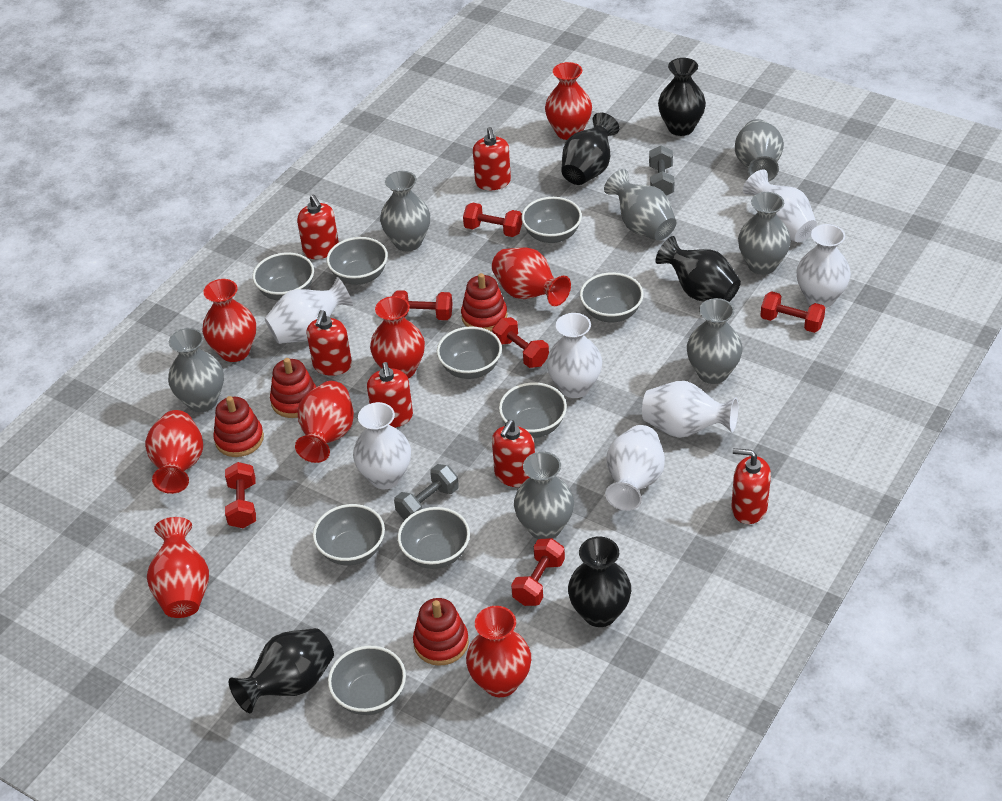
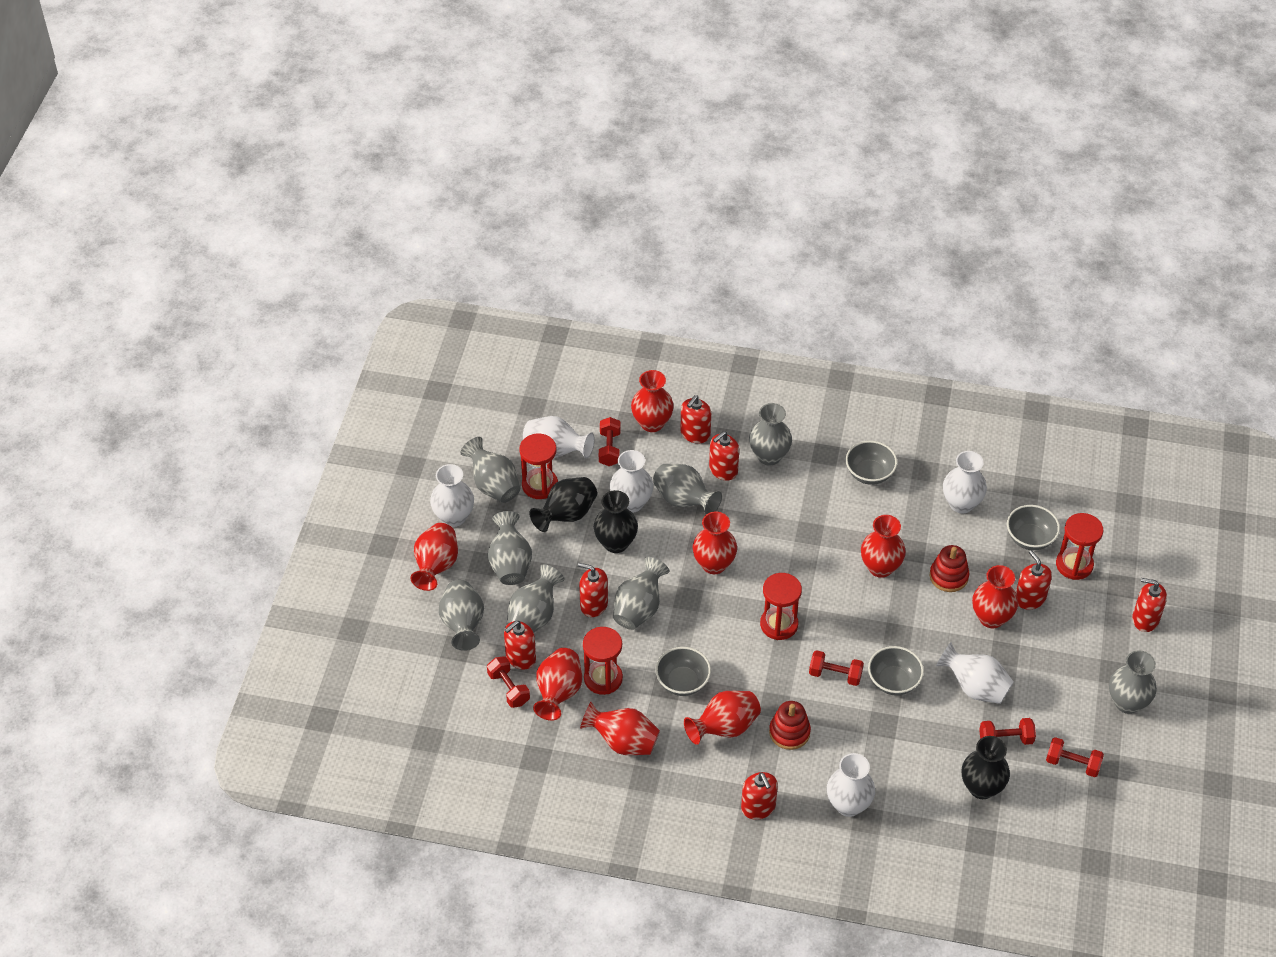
black vase: 5 -> 3
grey bowl: 9 -> 4
grey dumbbell: 2 -> 0
grey vase: 7 -> 8
red dumbbell: 6 -> 5
red hourglass: 0 -> 4
red soap dispenser: 6 -> 7
red stacking toy: 4 -> 2
white vase: 7 -> 6

